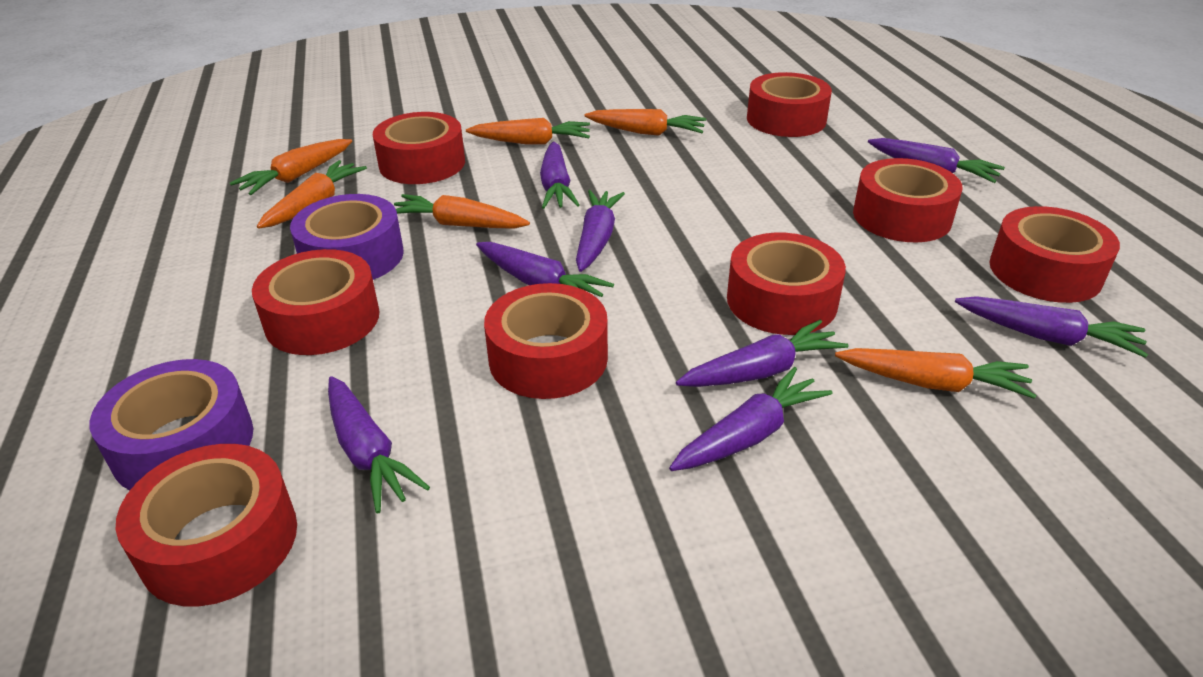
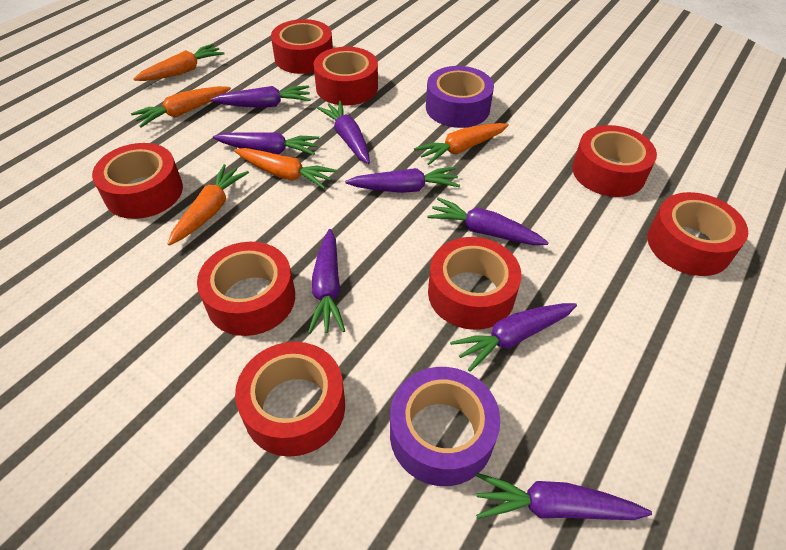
orange carrot: 6 -> 5

